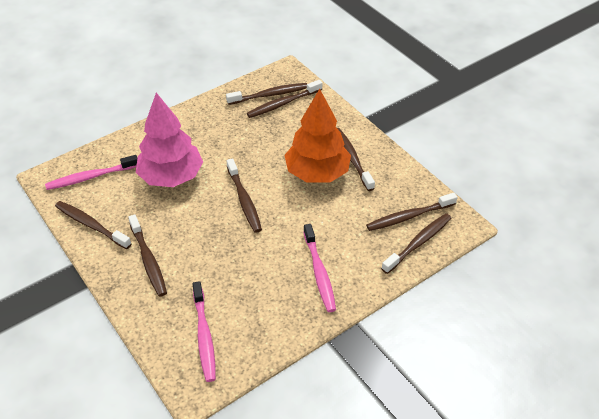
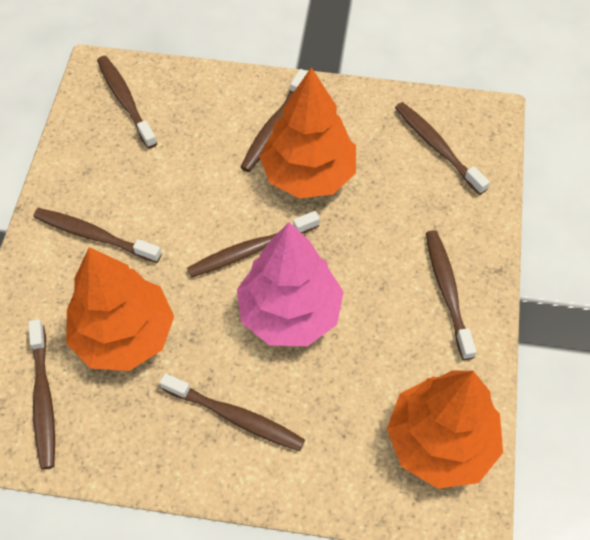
orange tree: 1 -> 3
pink toothbrush: 3 -> 0

